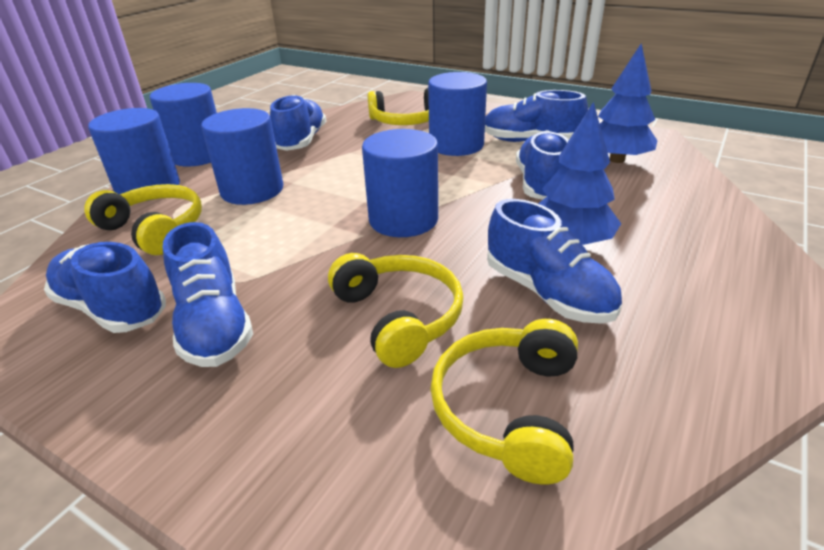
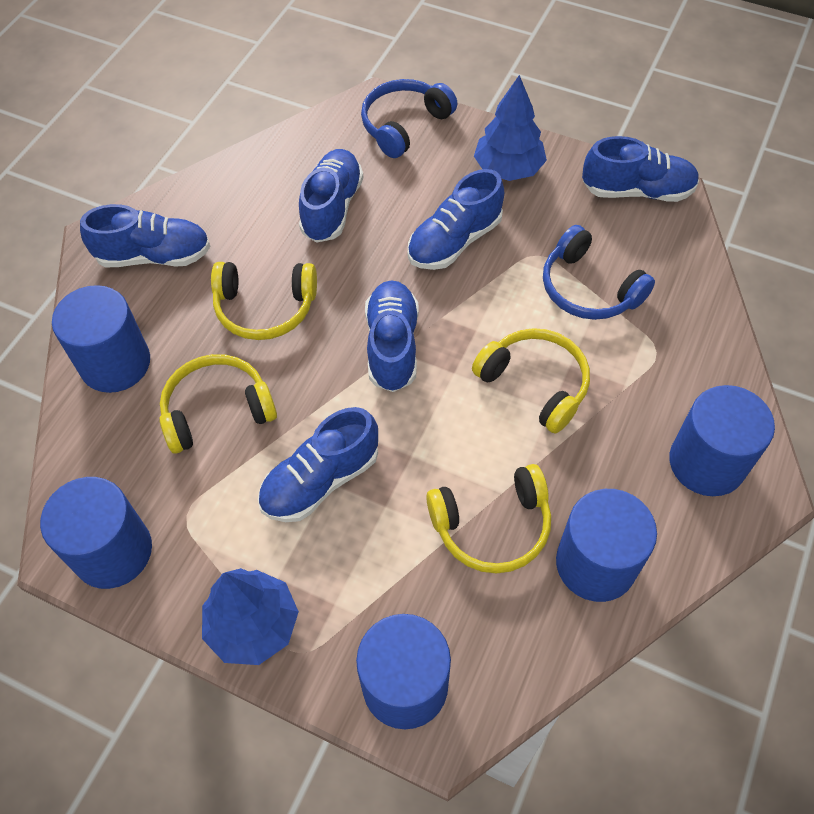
blue headphones: 0 -> 2

